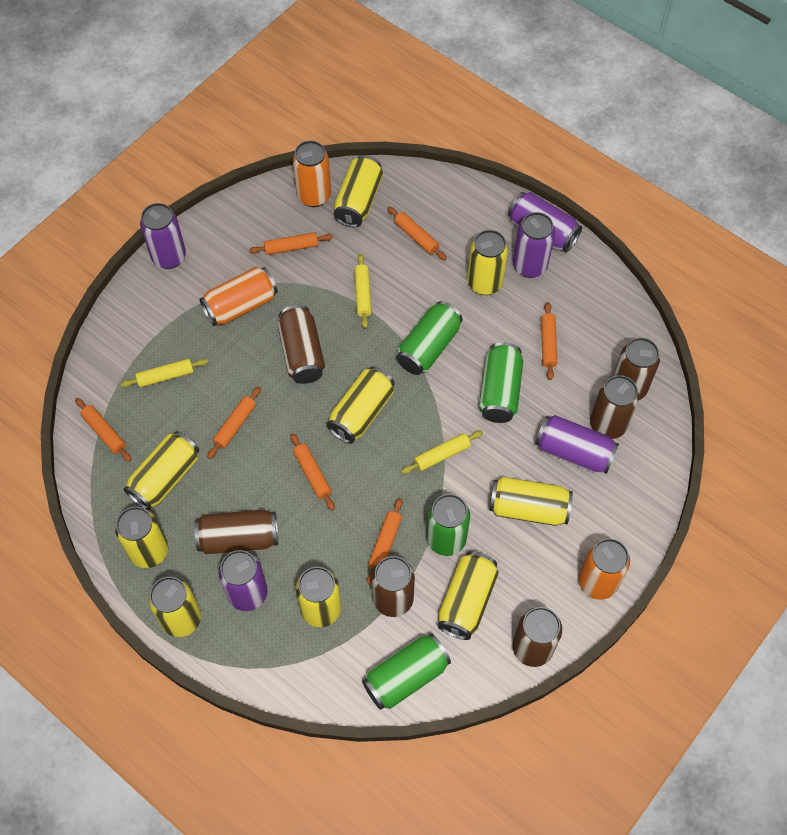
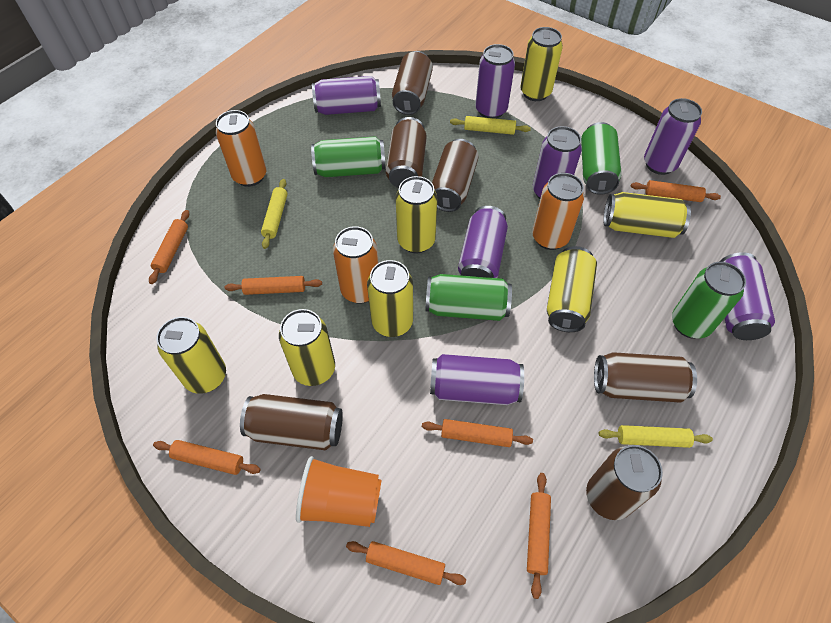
orange cup: 0 -> 1
purple can: 5 -> 7
yellow can: 9 -> 7

